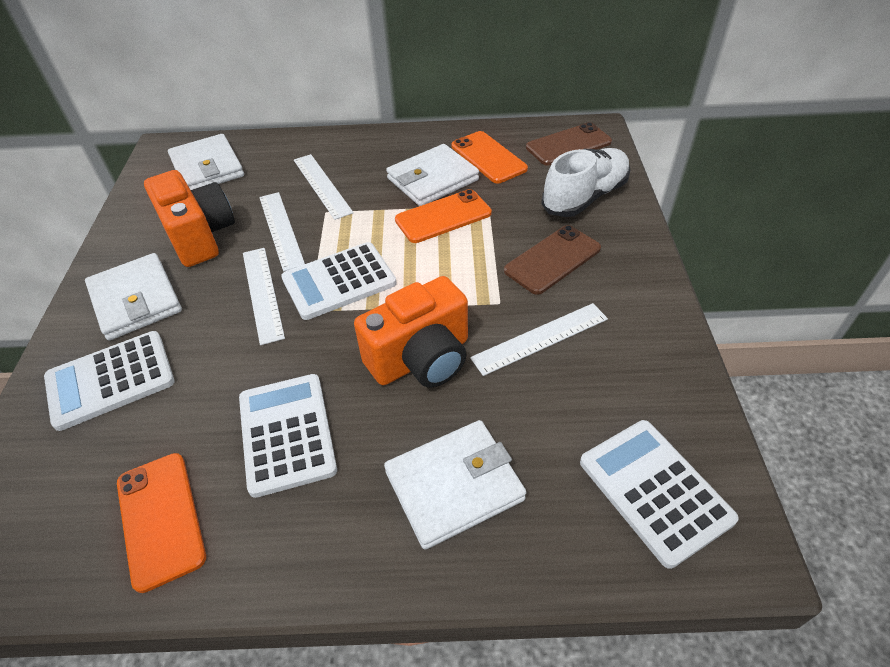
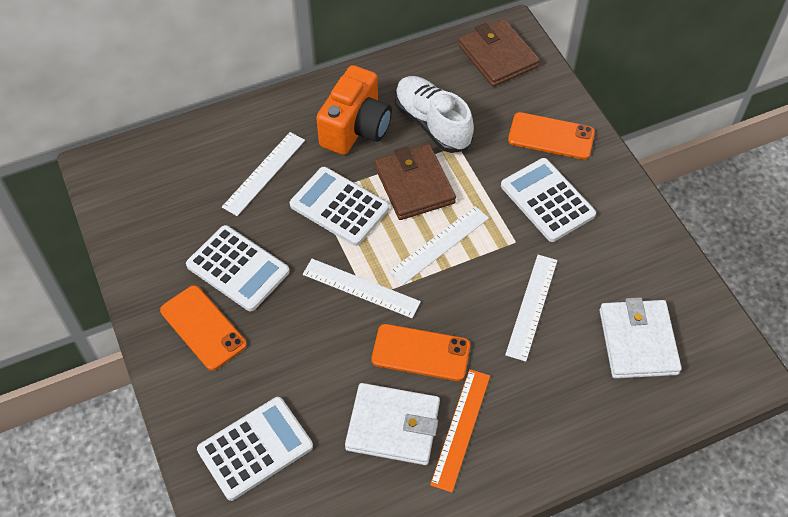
brown phone: 2 -> 0
brown wallet: 0 -> 2
orange camera: 2 -> 1
orange ruler: 0 -> 1
white wallet: 4 -> 2

